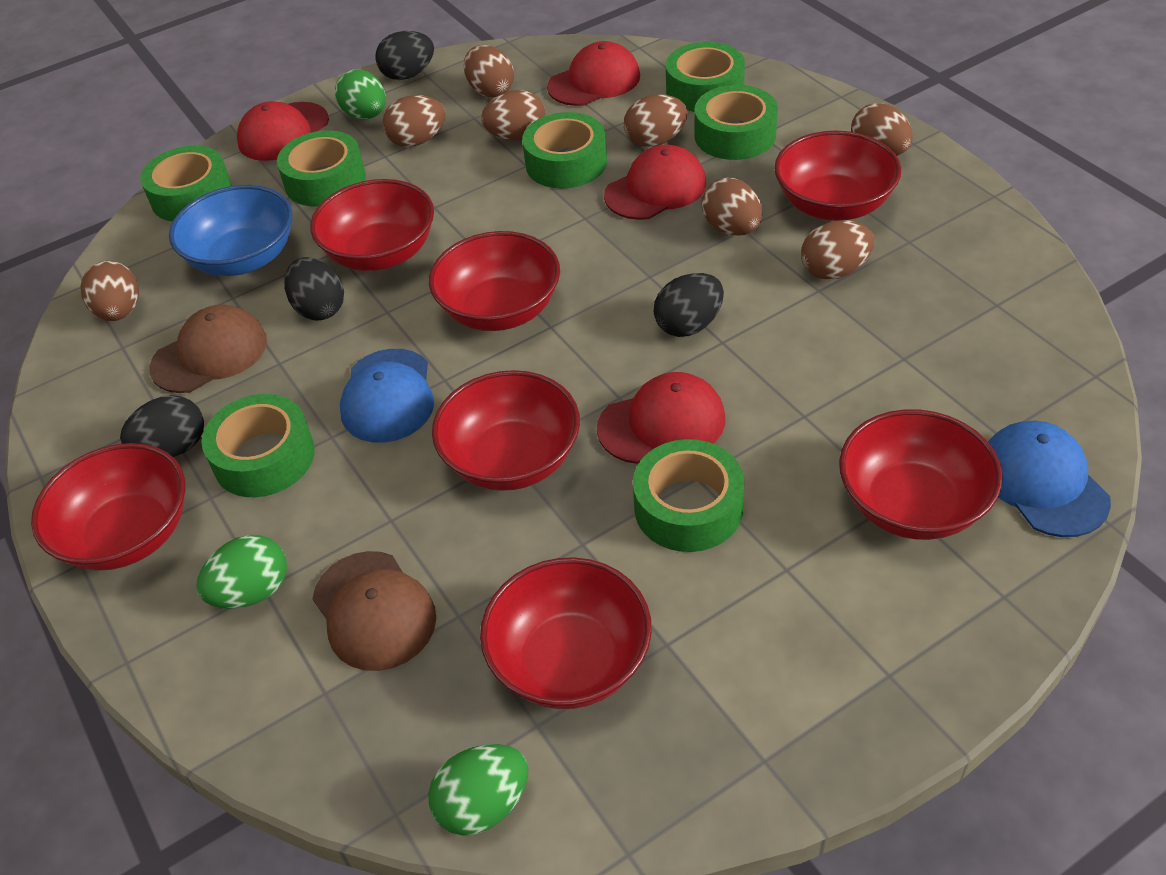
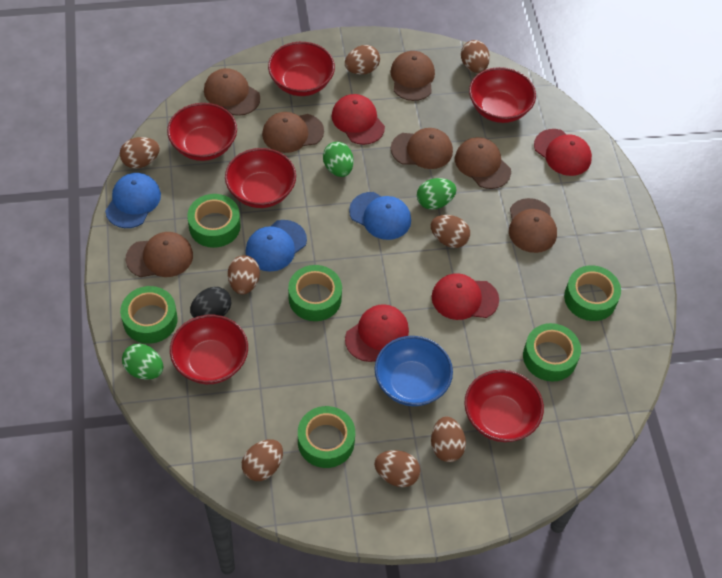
black egg: 4 -> 1
blue cap: 2 -> 3
brown cap: 2 -> 7
green tape: 7 -> 6
red bowl: 7 -> 6

